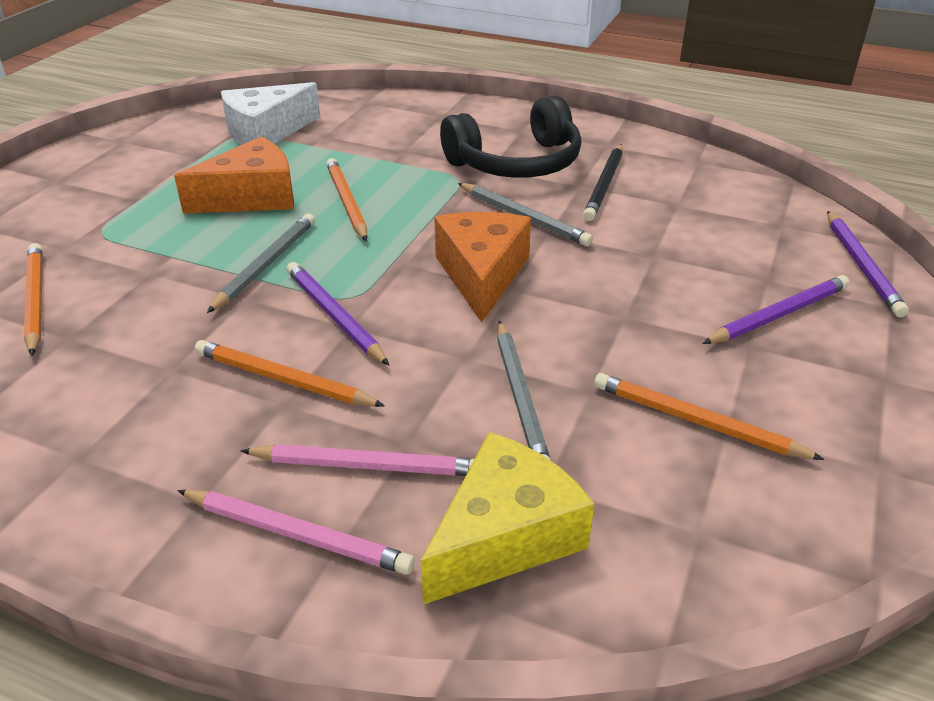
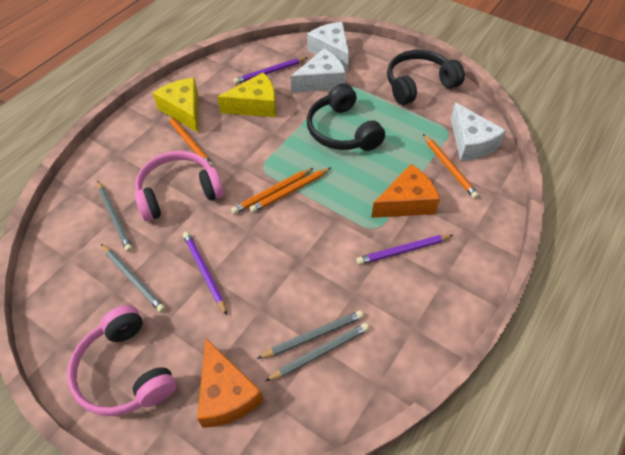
black headphones: 1 -> 2
black pencil: 1 -> 0
grey pencil: 3 -> 4
pink headphones: 0 -> 2
pink pencil: 2 -> 0
white cheese: 1 -> 3
yellow cheese: 1 -> 2

